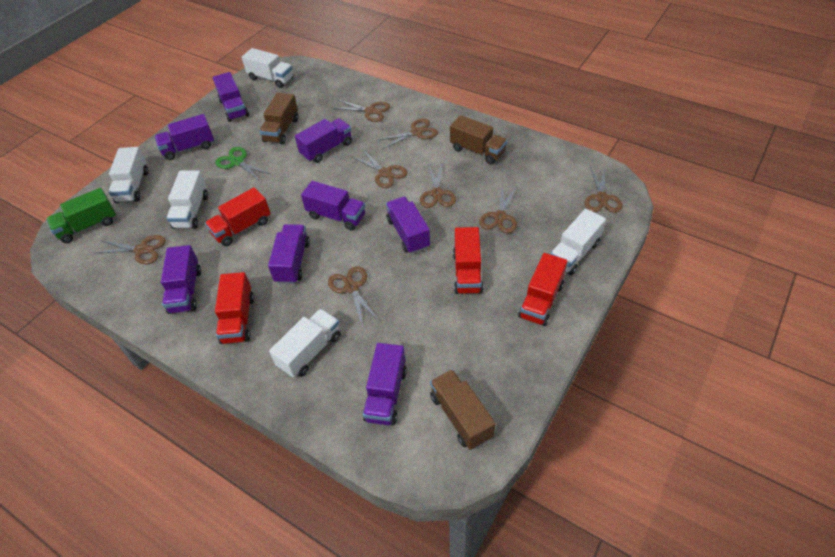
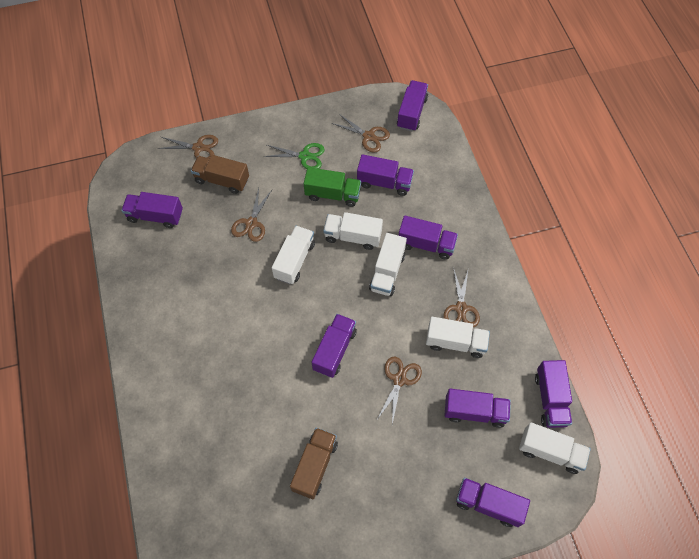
brown scissors: 8 -> 5
brown truck: 3 -> 2
red truck: 4 -> 0

